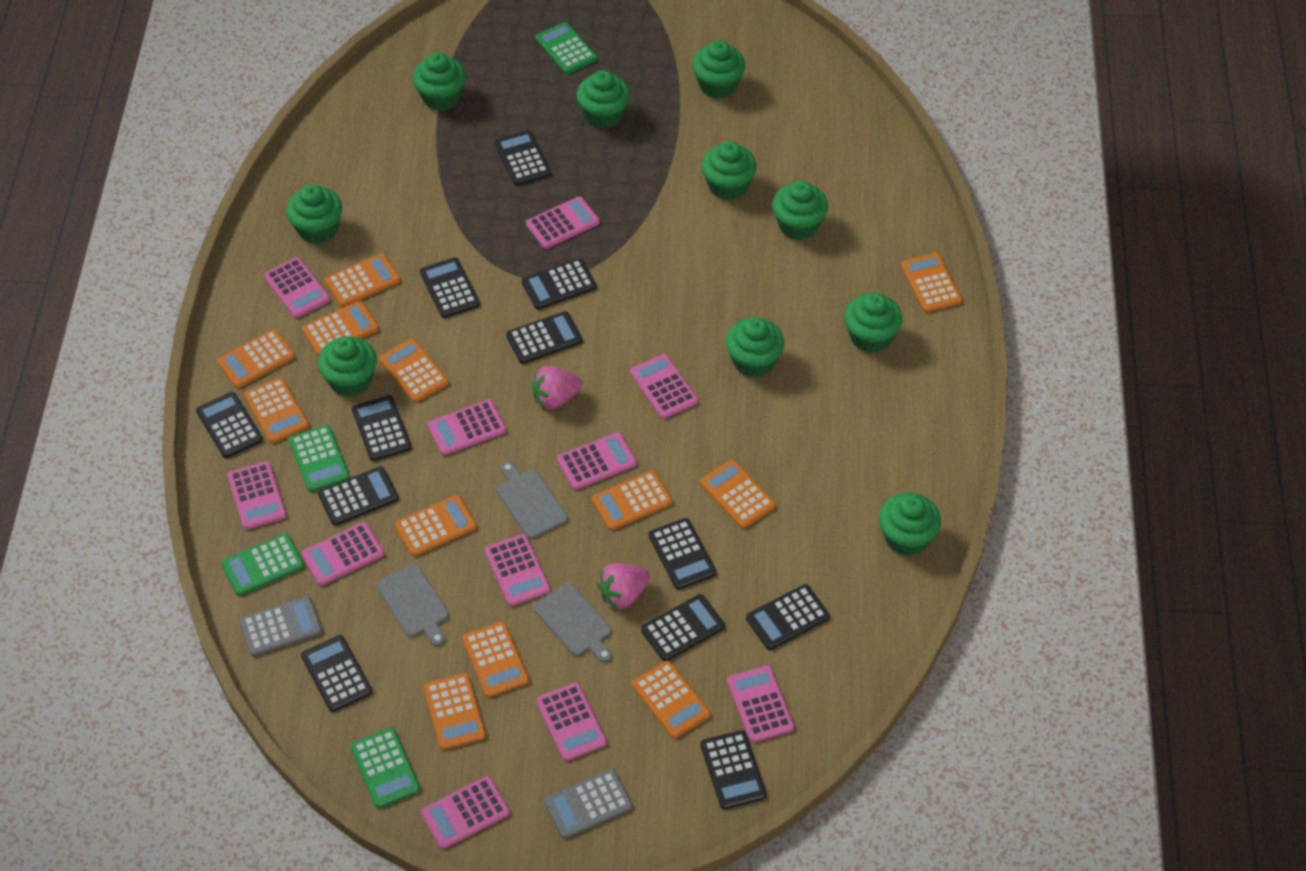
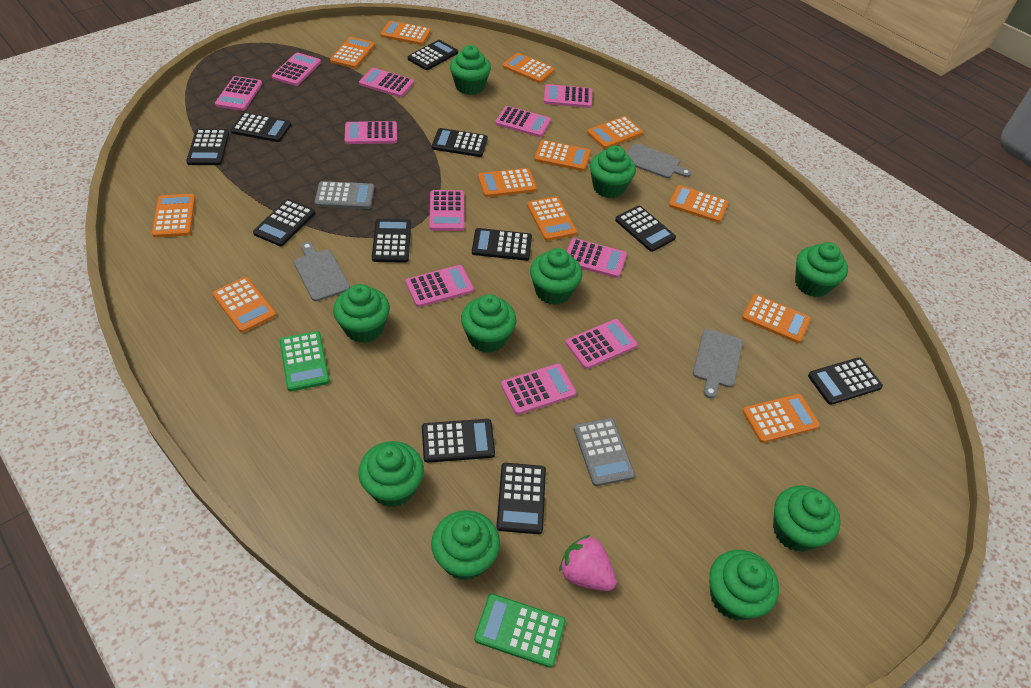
black calculator: 12 -> 11
green calculator: 4 -> 2
pink strawberry: 2 -> 1

